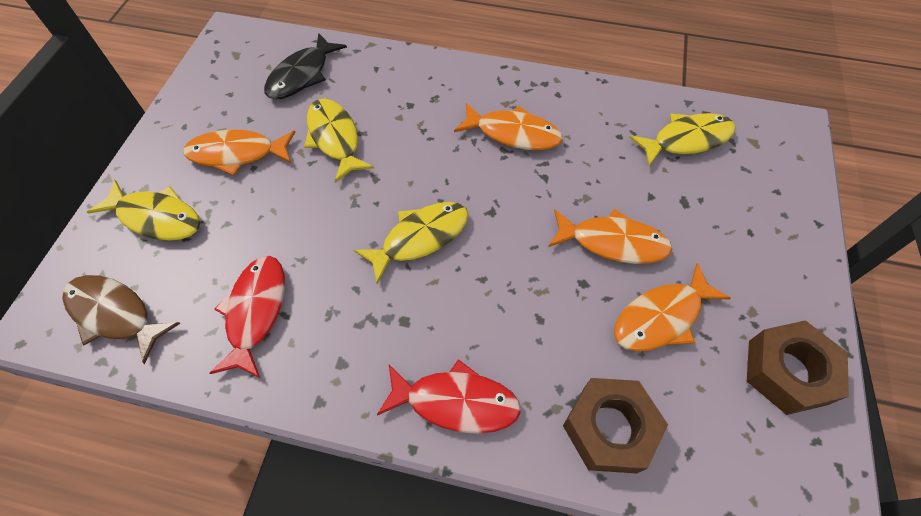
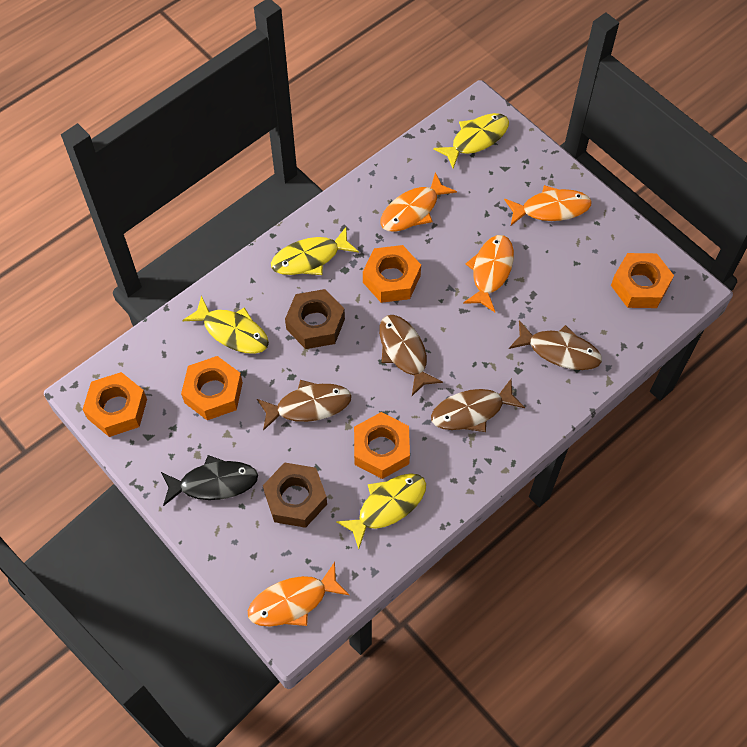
brown fish: 1 -> 4
orange nut: 0 -> 5
red fish: 2 -> 0

